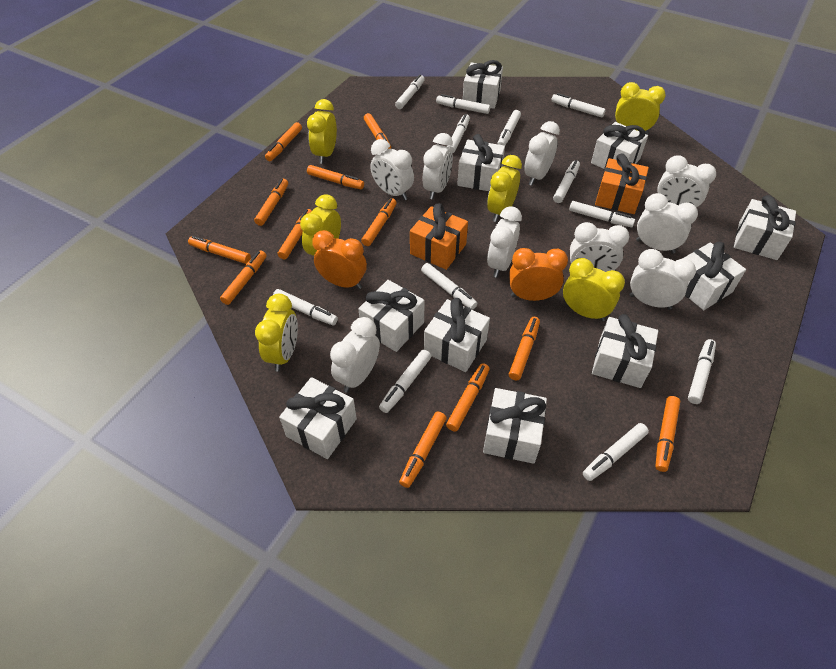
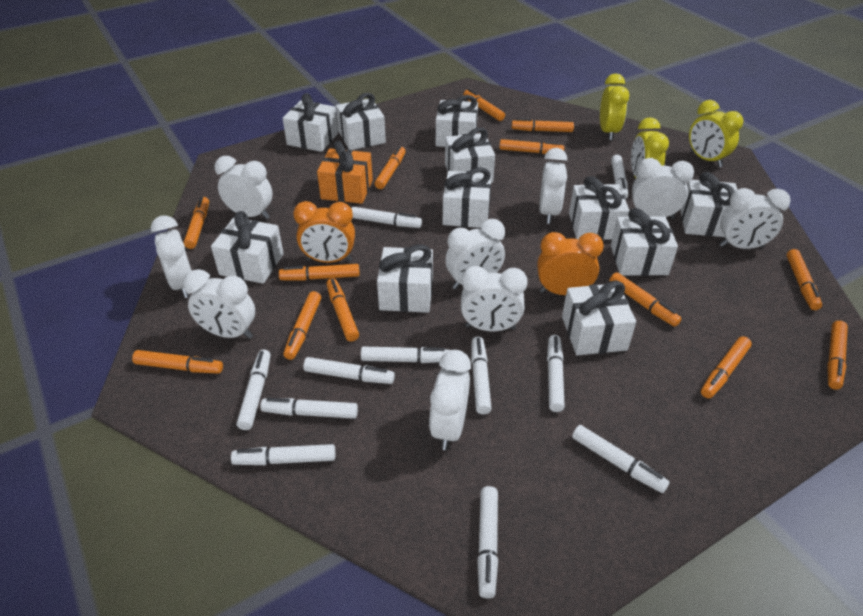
orange gift: 2 -> 1
orange marker: 12 -> 13
white gift: 10 -> 11
white marker: 12 -> 11
yellow clock: 6 -> 3

